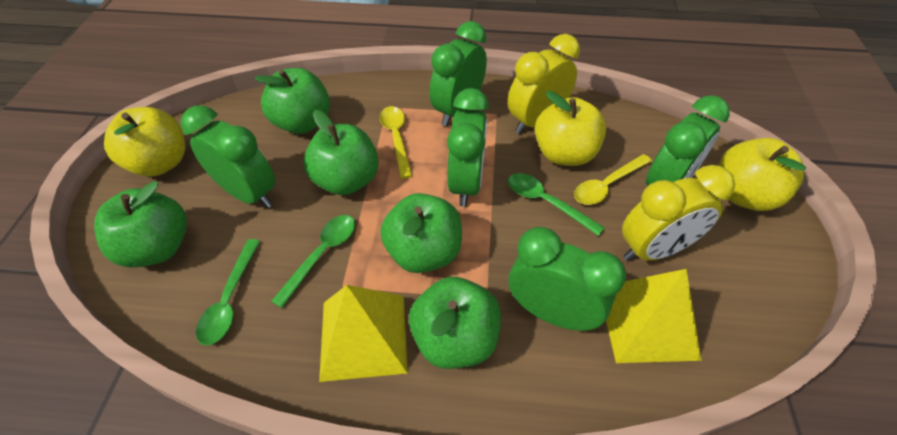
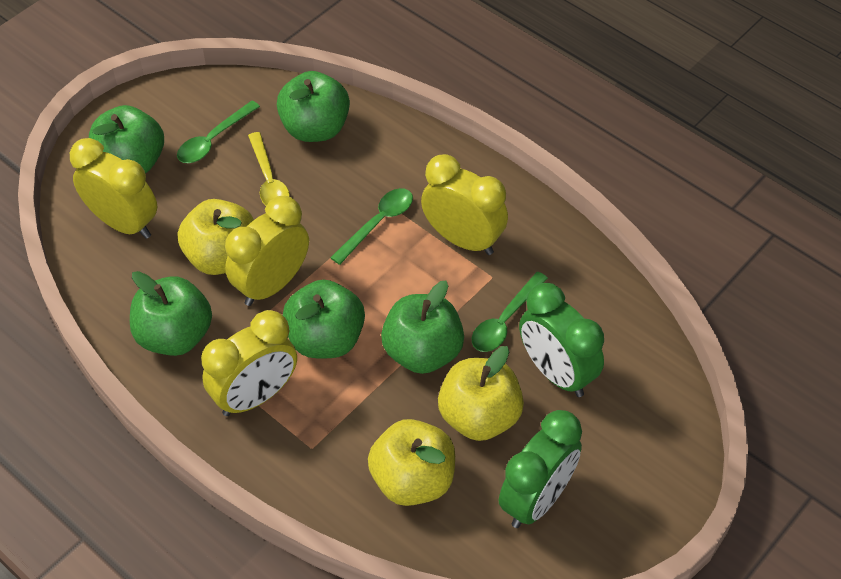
green clock: 5 -> 2
yellow clock: 2 -> 4
yellow pyramid: 2 -> 0
yellow spoon: 2 -> 1

